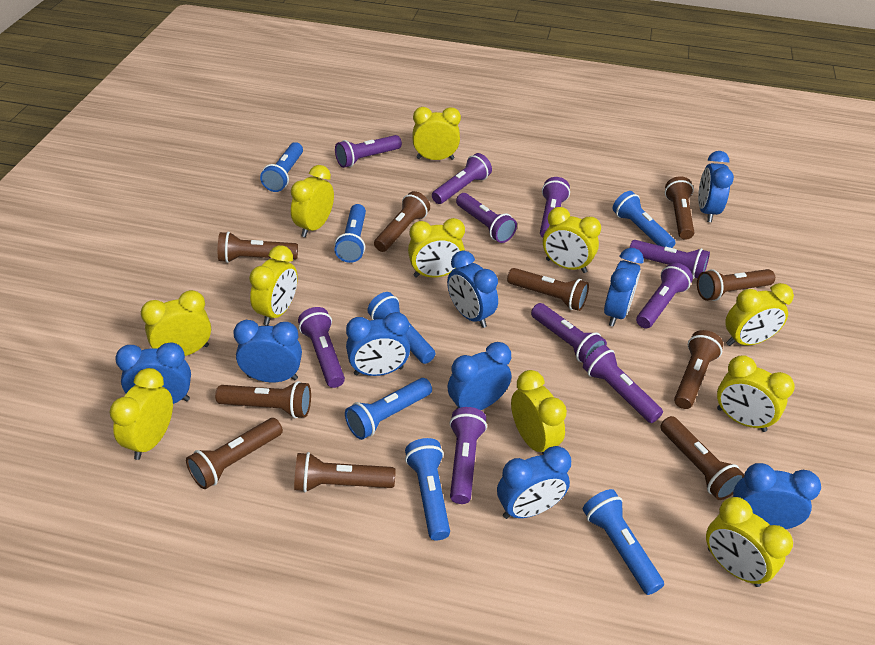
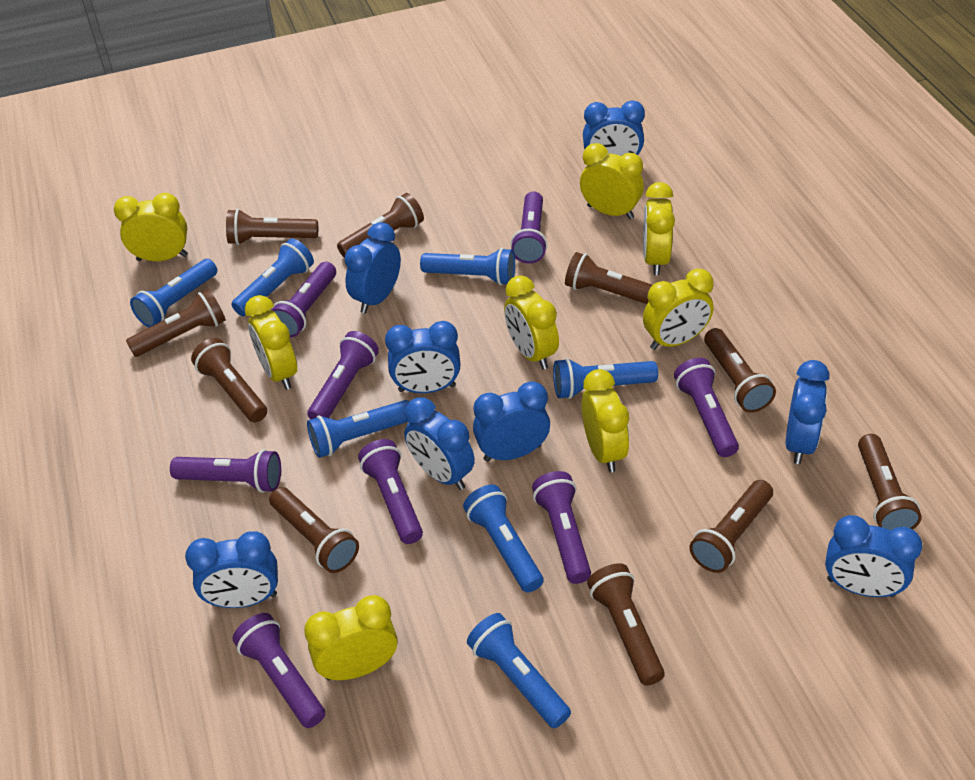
blue clock: 9 -> 8
purple flashlight: 10 -> 8
yellow clock: 11 -> 8

